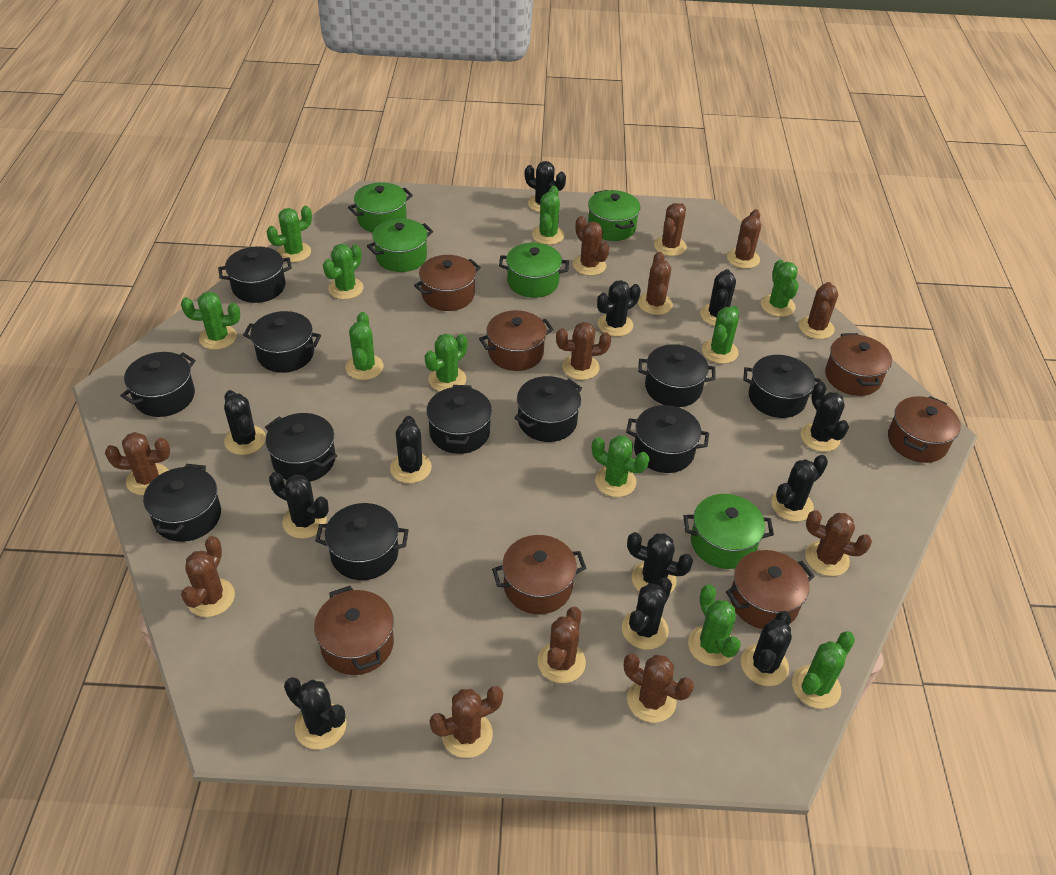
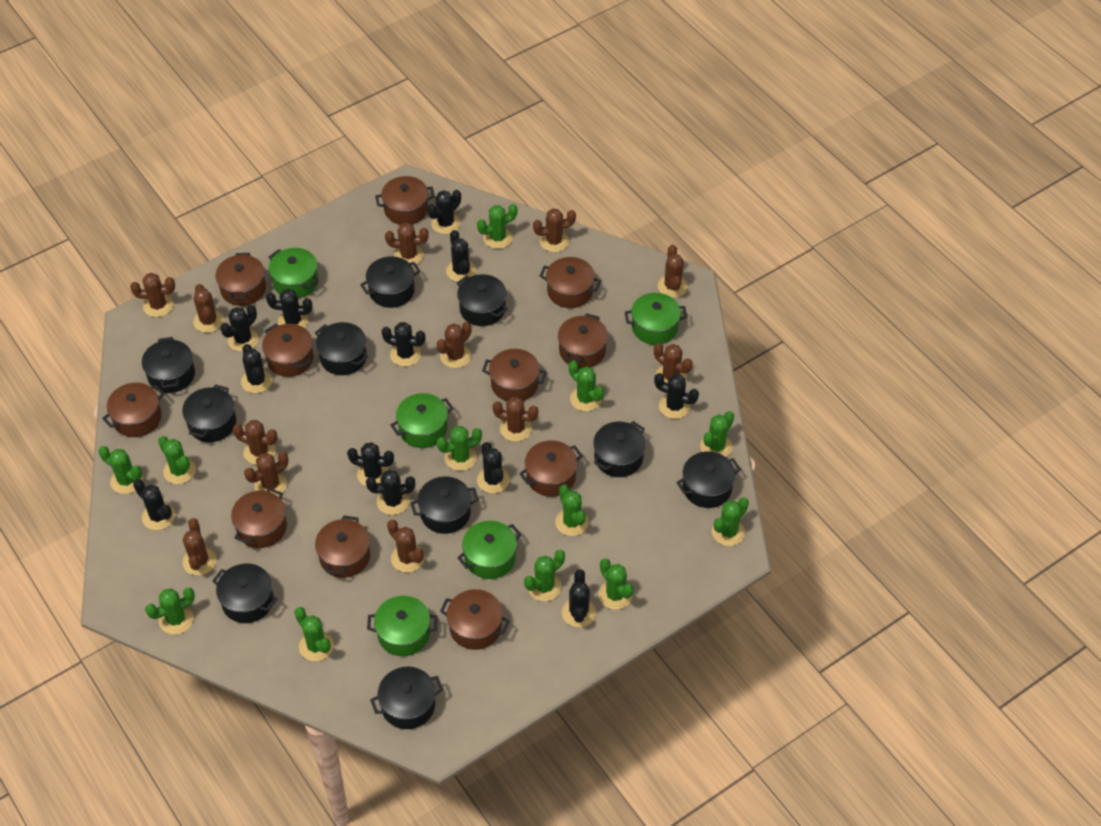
black pot: 11 -> 10
brown pot: 7 -> 11
green cactus: 11 -> 12

